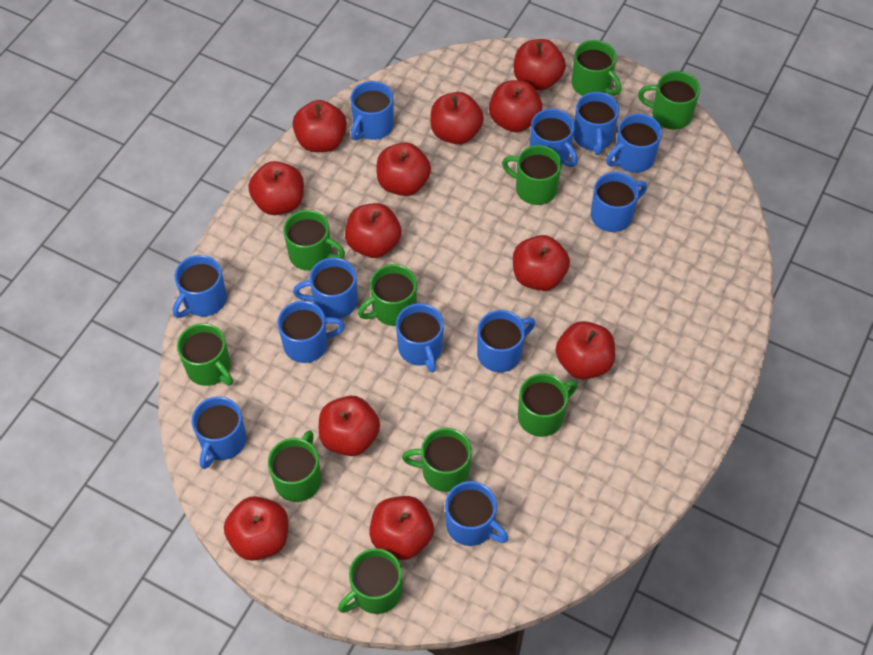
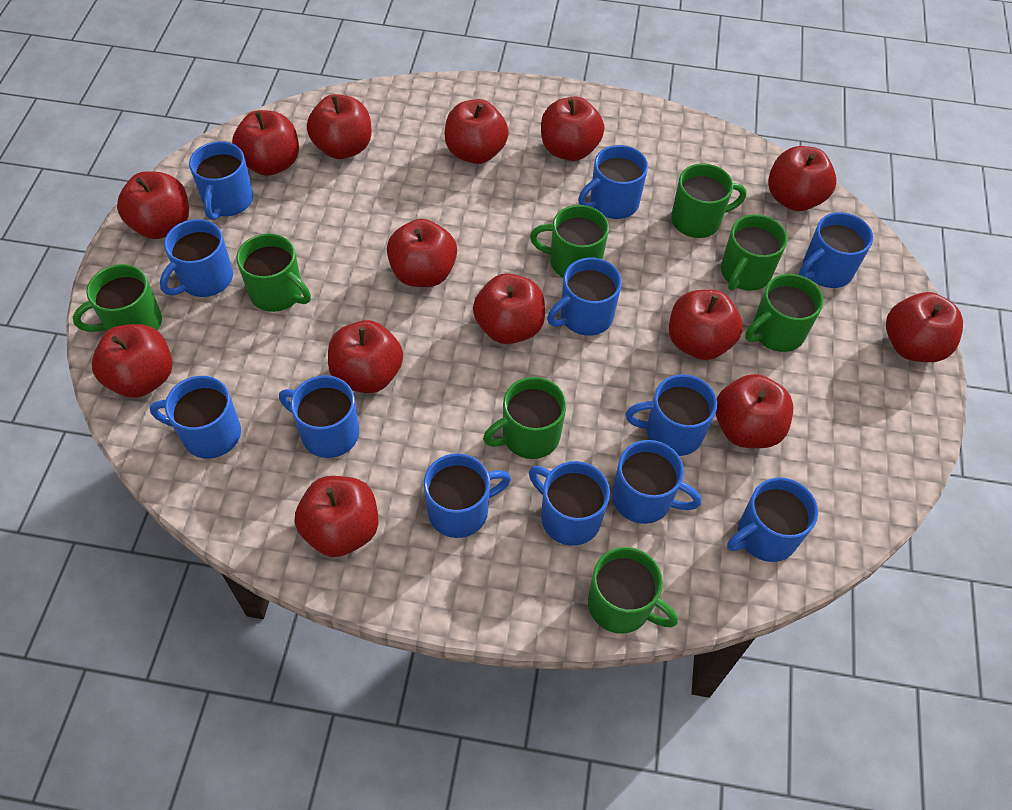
green mug: 10 -> 8
red apple: 12 -> 14

